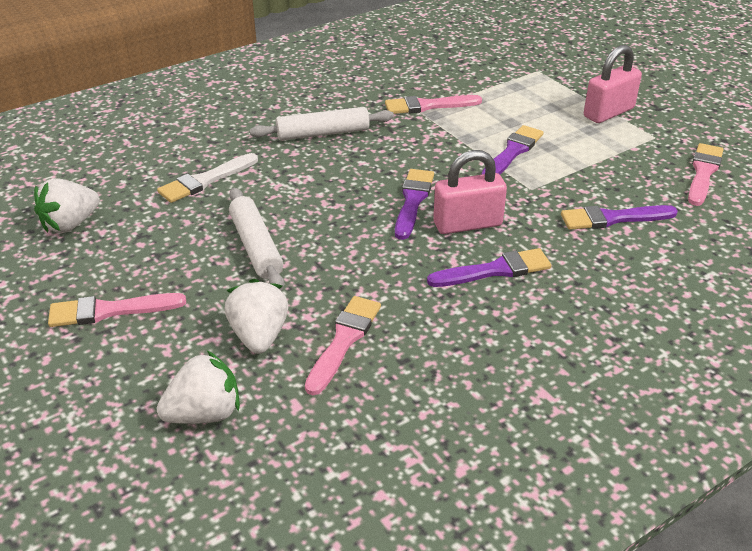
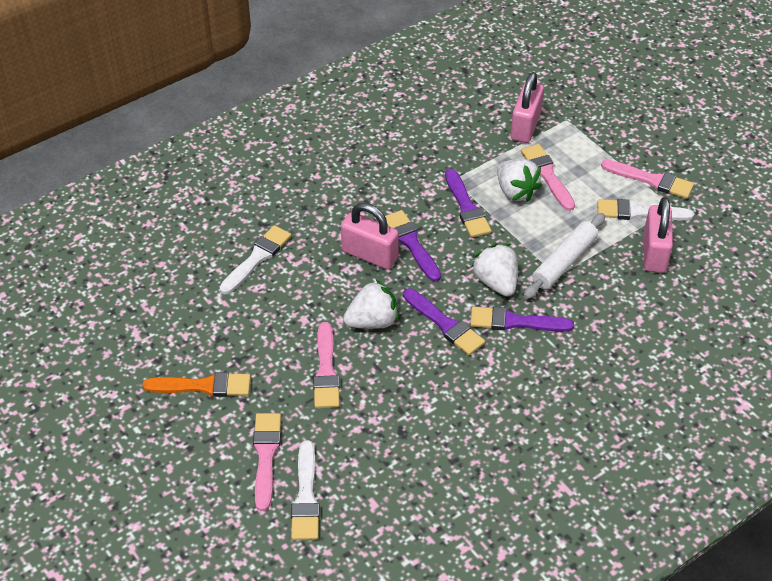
orange brush: 0 -> 1
pink padlock: 2 -> 3
white brush: 1 -> 3
white rolling pin: 2 -> 1

